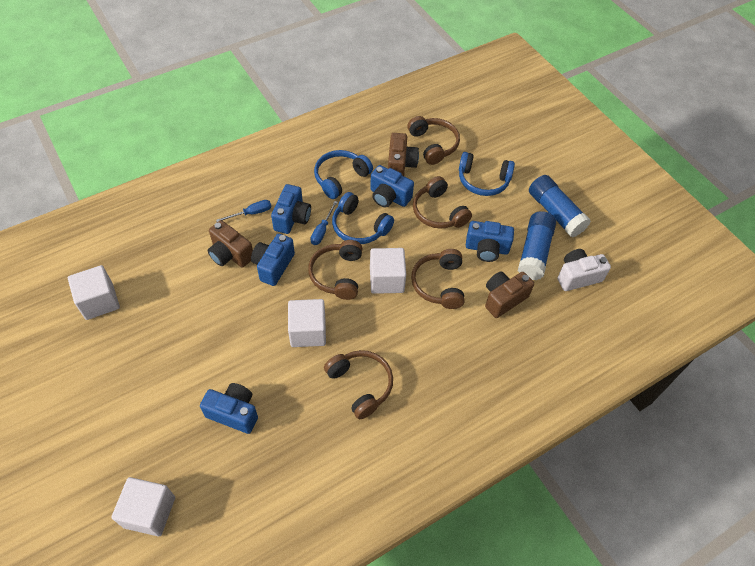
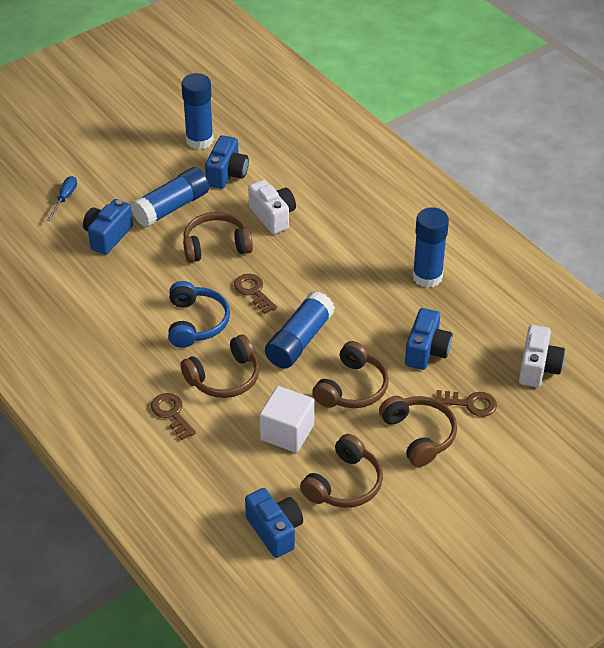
blue camera: 5 -> 4
blue glue stick: 2 -> 4
blue headphones: 3 -> 1
blue screwdriver: 2 -> 1
brown camera: 3 -> 0
brown key: 0 -> 3
white camera: 1 -> 2
white cube: 4 -> 1

